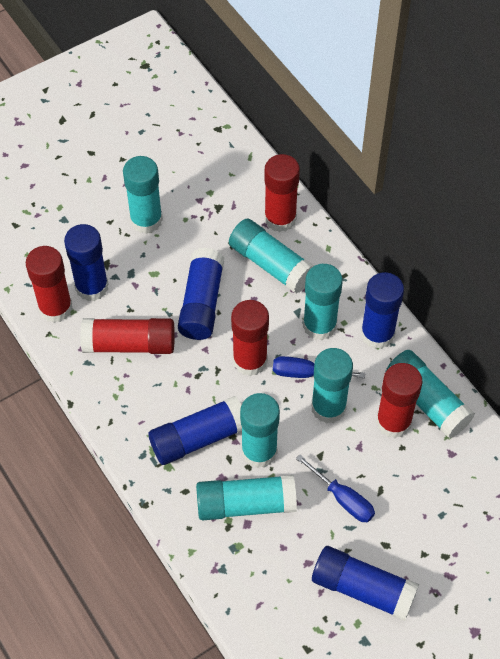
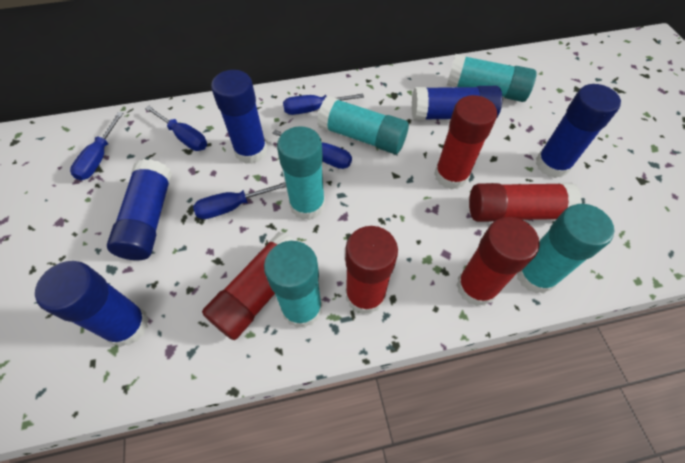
blue screwdriver: 2 -> 5
turquoise glue stick: 7 -> 5

